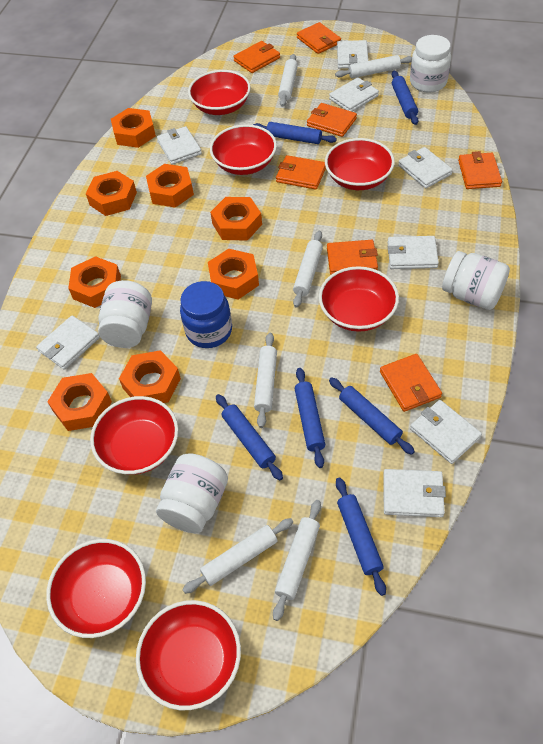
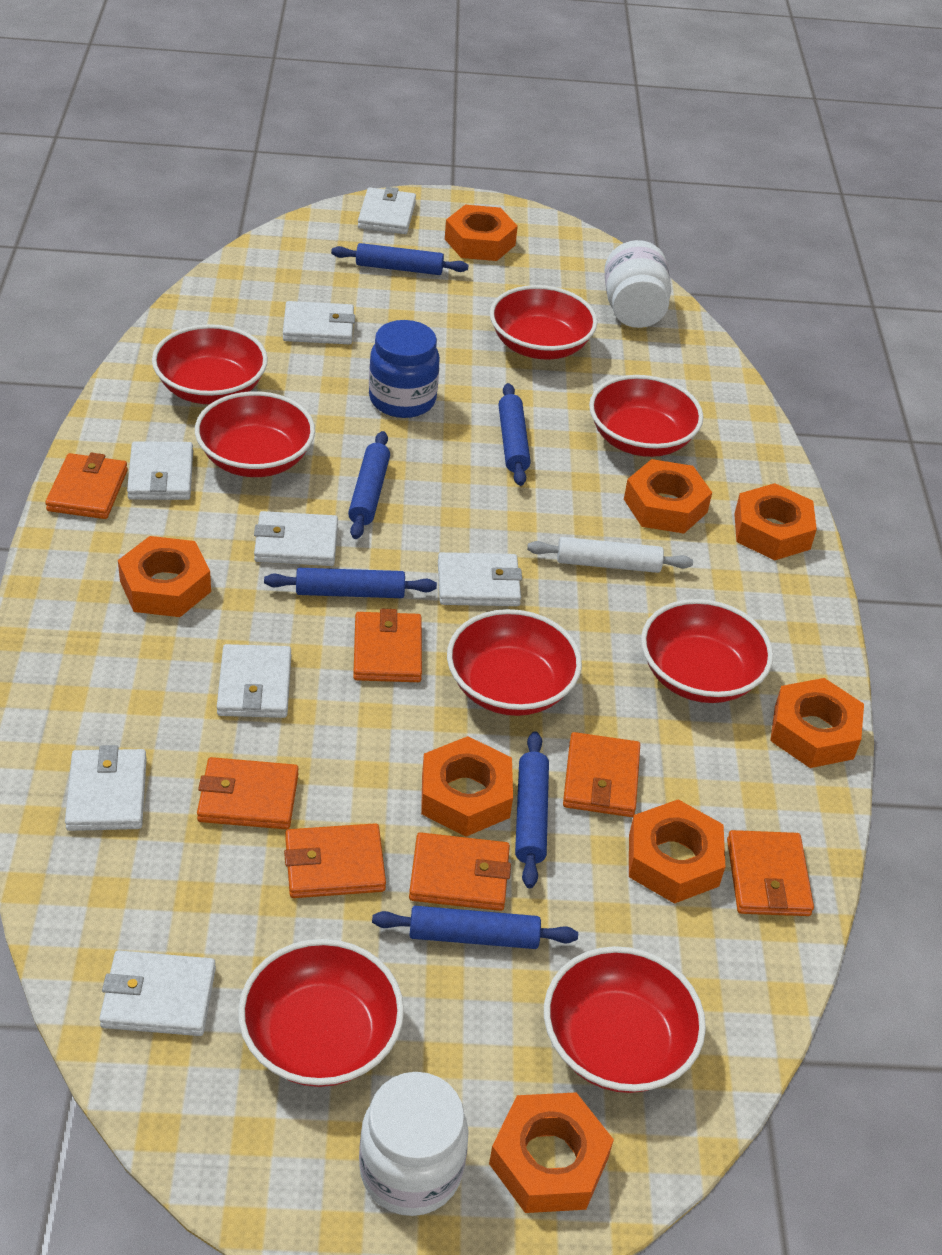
red bowl: 7 -> 8
white jar: 4 -> 2
white rolling pin: 6 -> 1

